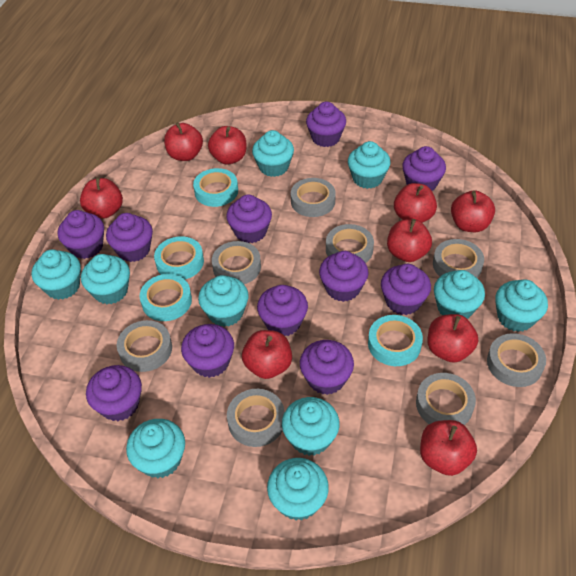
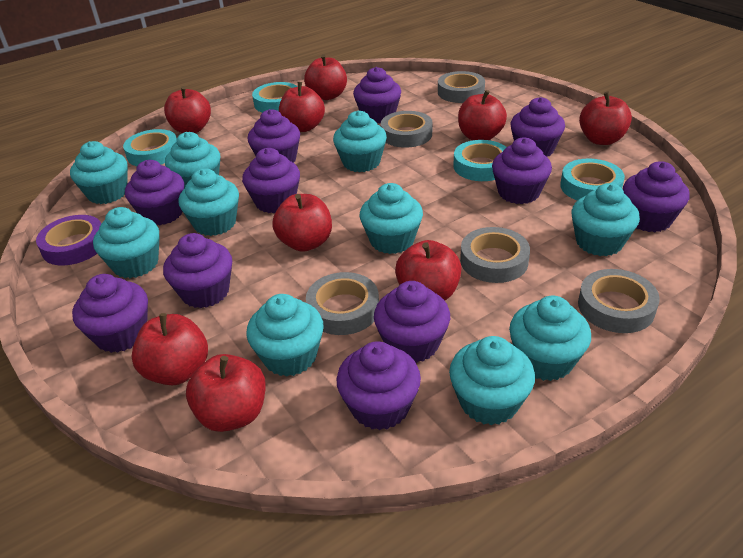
grey tape: 8 -> 5
purple tape: 0 -> 1

